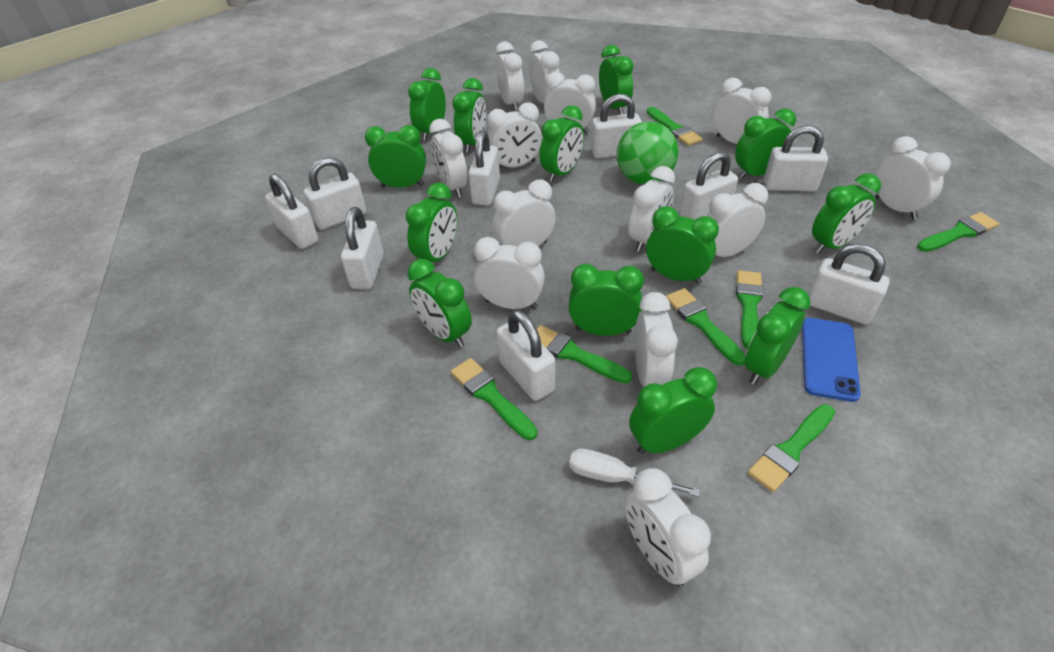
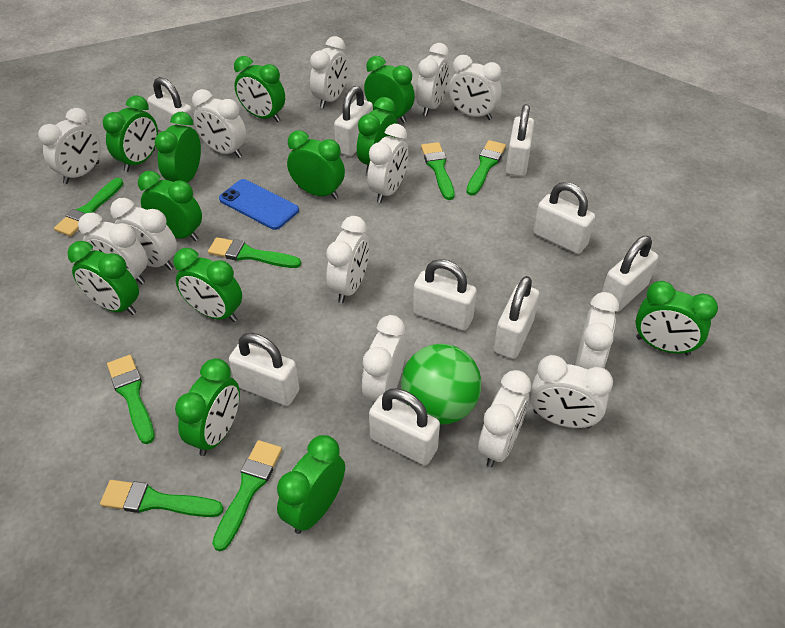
green clock: 13 -> 12
white screwdriver: 1 -> 0

